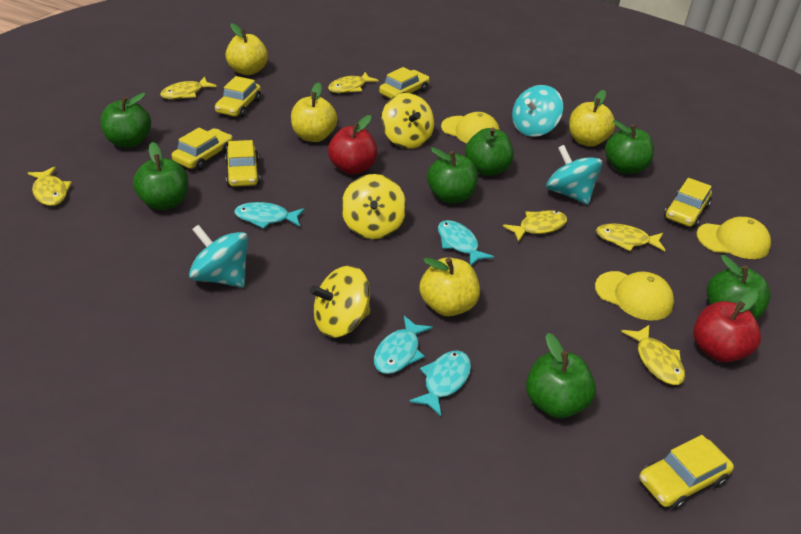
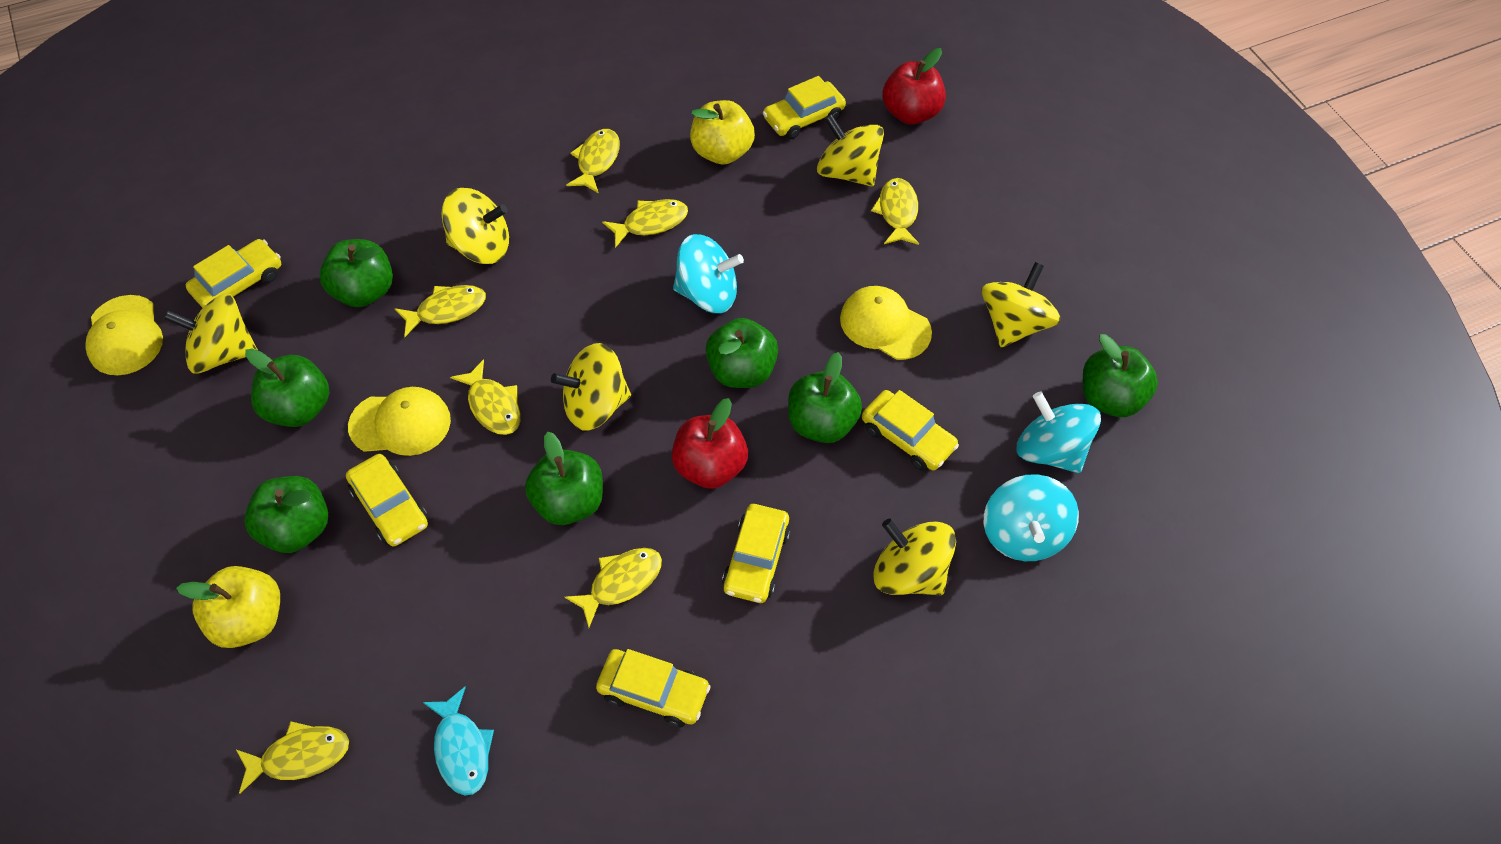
turquoise fish: 4 -> 1
yellow apple: 4 -> 2
yellow fish: 6 -> 7
yellow spinning top: 3 -> 6

